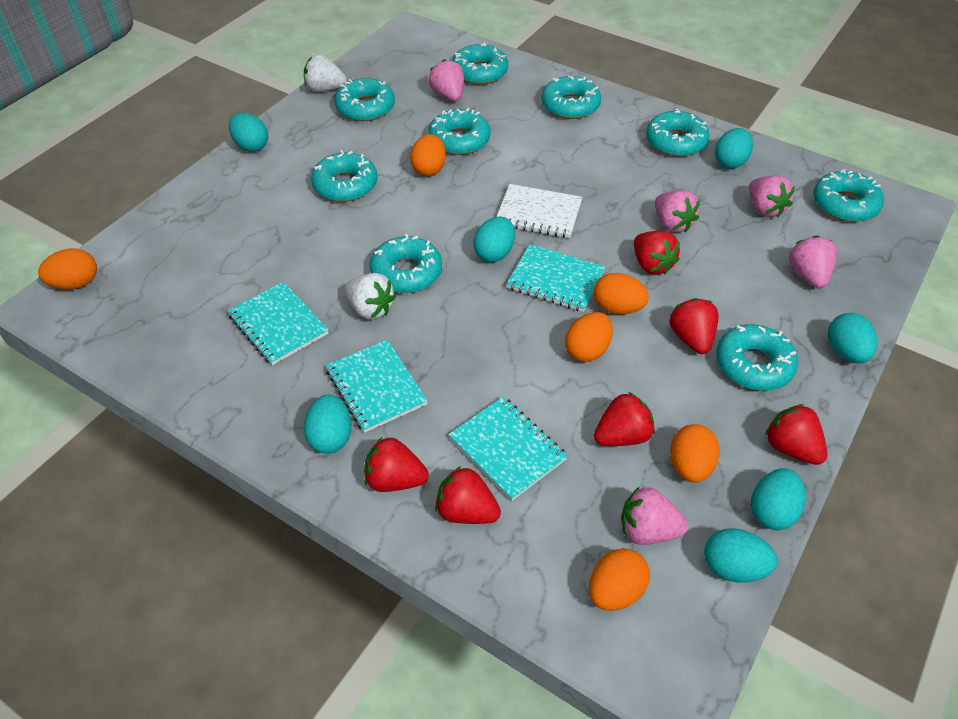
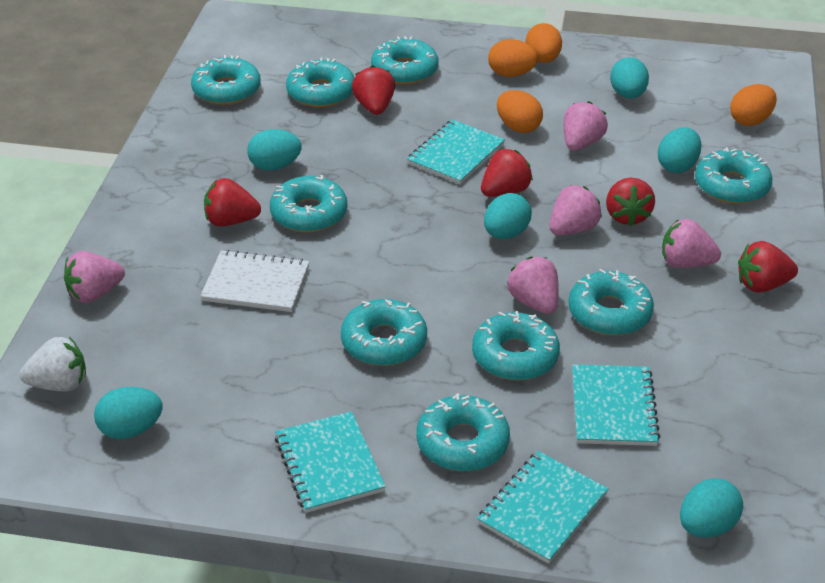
orange egg: 6 -> 4
red strawberry: 6 -> 5
turquoise egg: 7 -> 6
white strawberry: 2 -> 1

